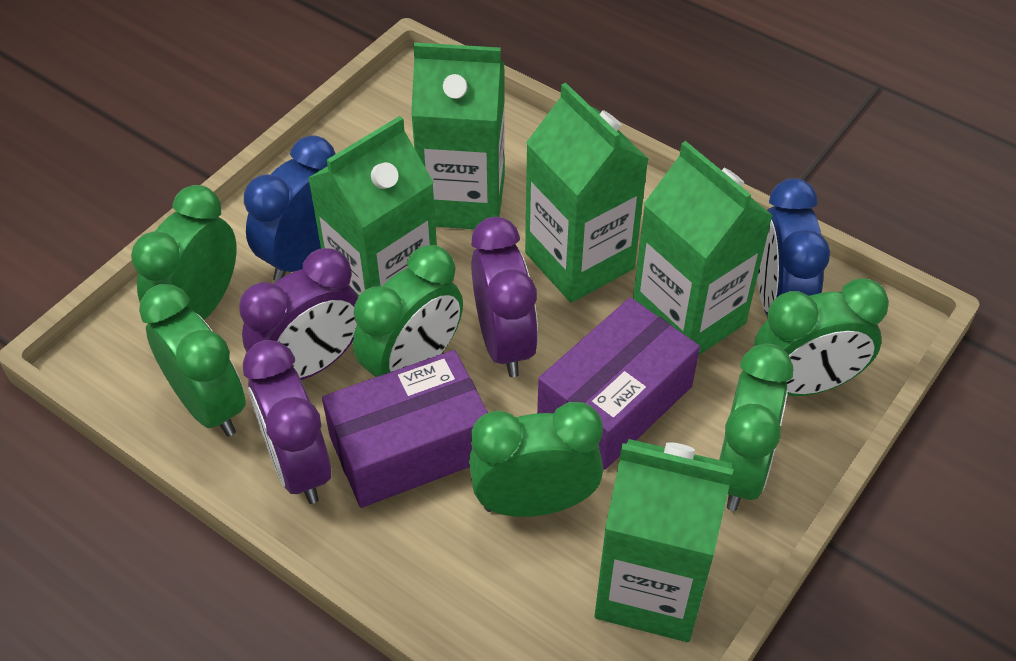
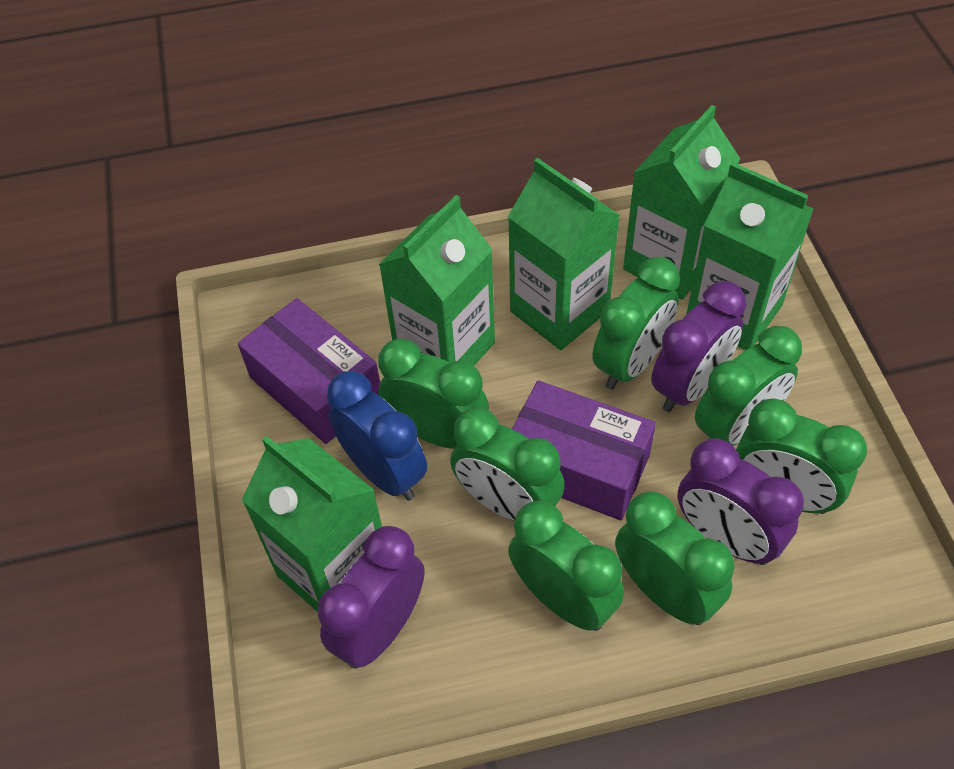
blue clock: 2 -> 1
green clock: 6 -> 7

